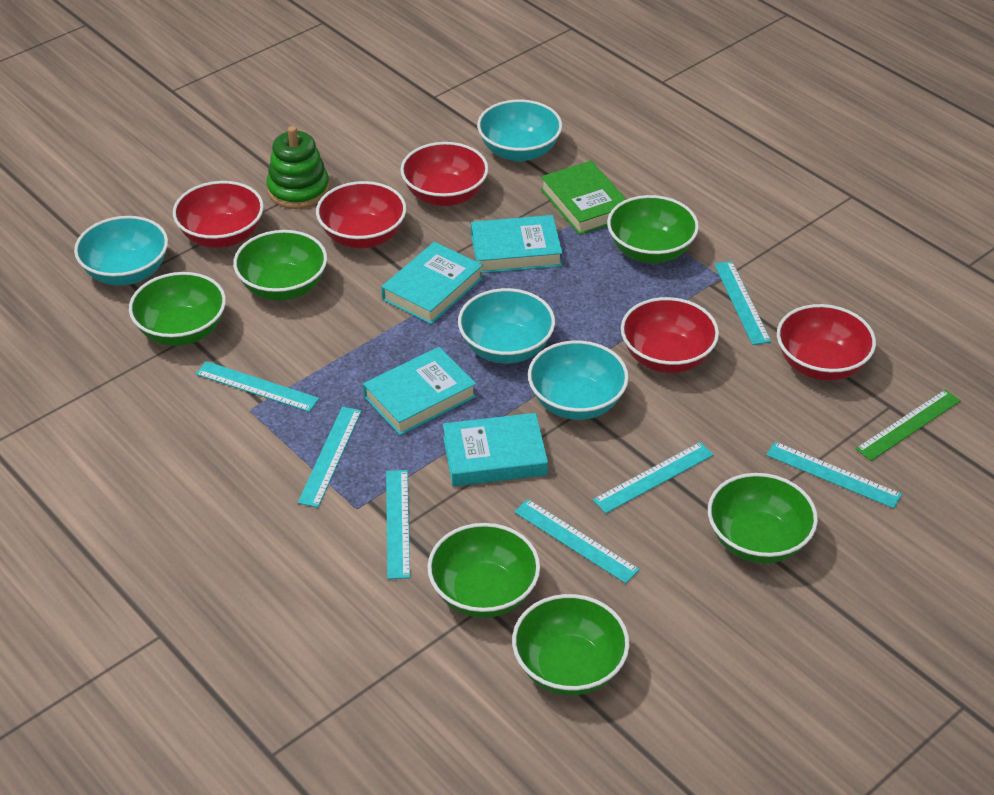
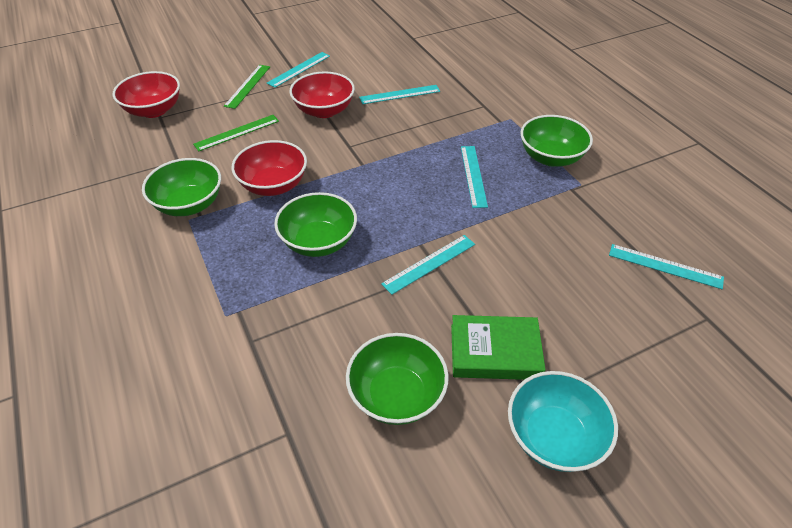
green bowl: 6 -> 4
green ruler: 1 -> 2
green stacking toy: 1 -> 0
red bowl: 5 -> 3
turquoise book: 4 -> 0
turquoise bowl: 4 -> 1
turquoise ruler: 7 -> 5

